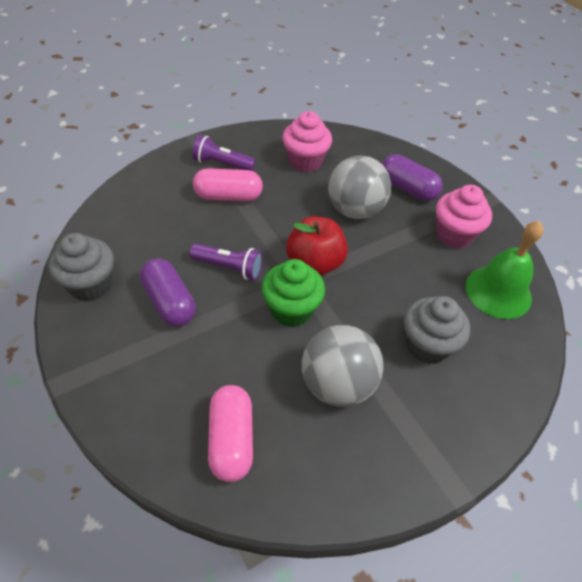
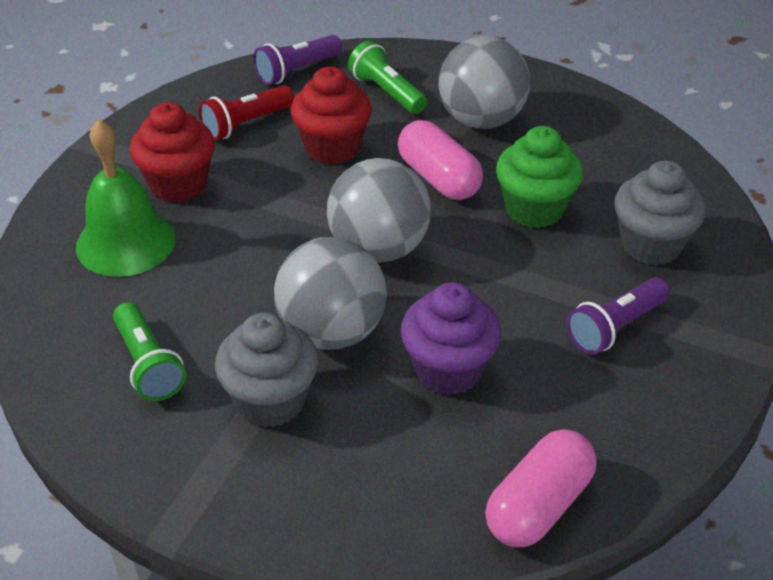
green flashlight: 0 -> 2
grey ball: 2 -> 3
pink cupcake: 2 -> 0
purple capsule: 2 -> 0
purple cupcake: 0 -> 1
red apple: 1 -> 0
red cupcake: 0 -> 2
red flashlight: 0 -> 1

